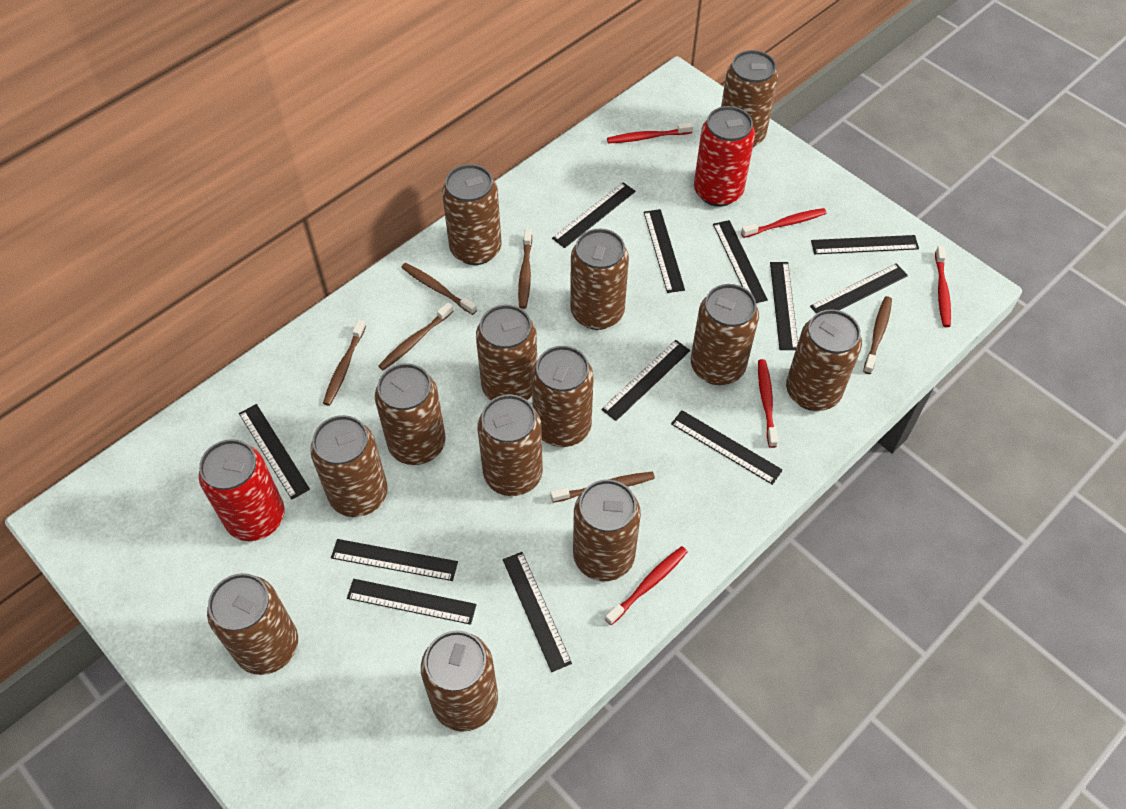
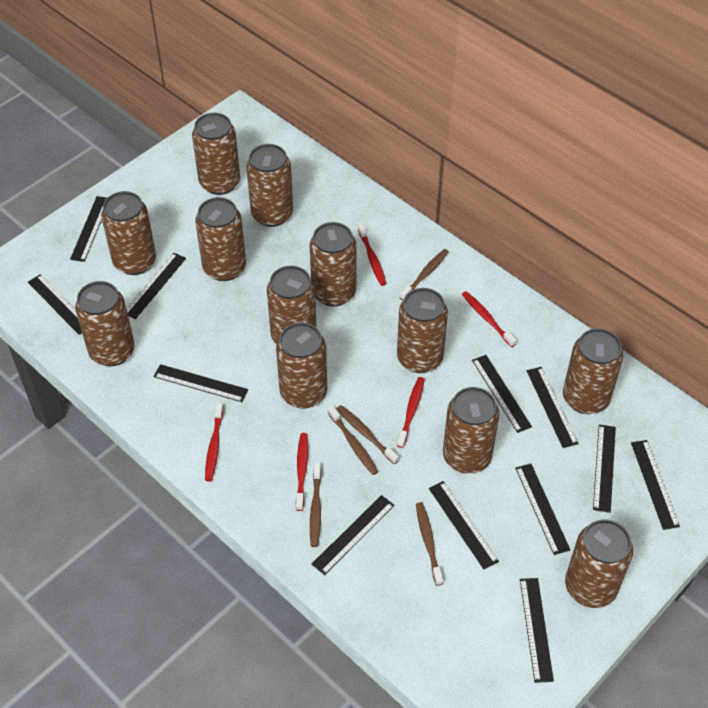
brown can: 13 -> 12
brown toothbrush: 6 -> 5
red can: 2 -> 0

